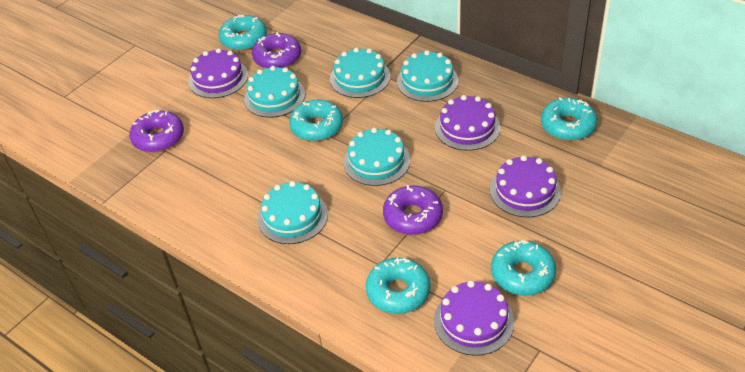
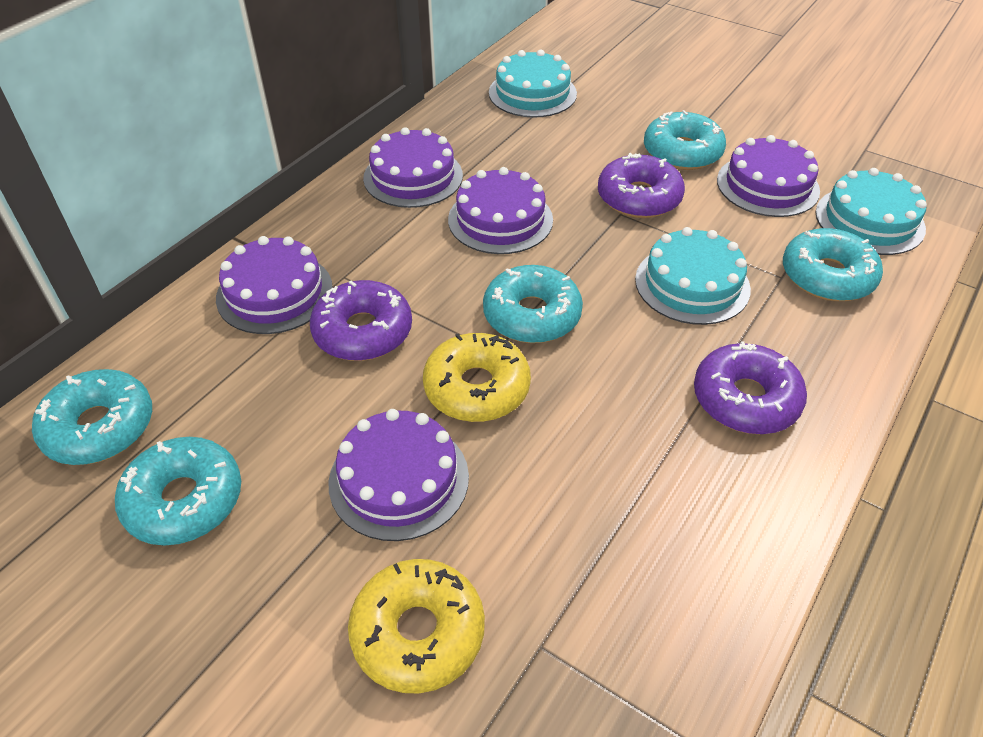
purple cake: 4 -> 5
turquoise cake: 5 -> 3
yellow donut: 0 -> 2

